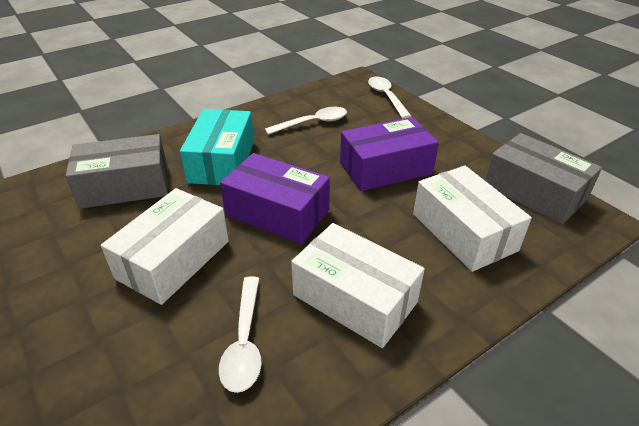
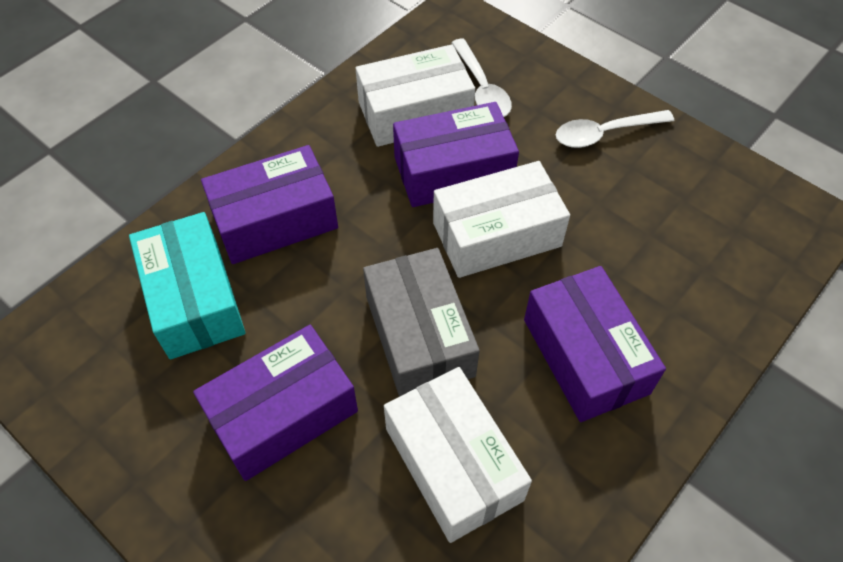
grey box: 2 -> 1
purple box: 2 -> 4
white spoon: 3 -> 2

